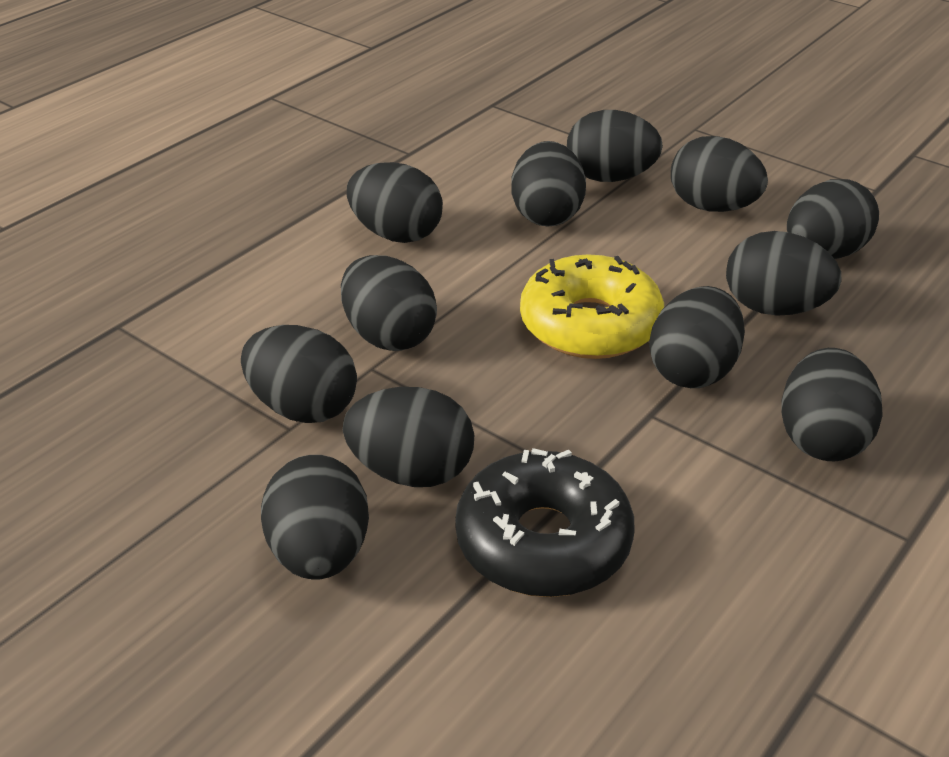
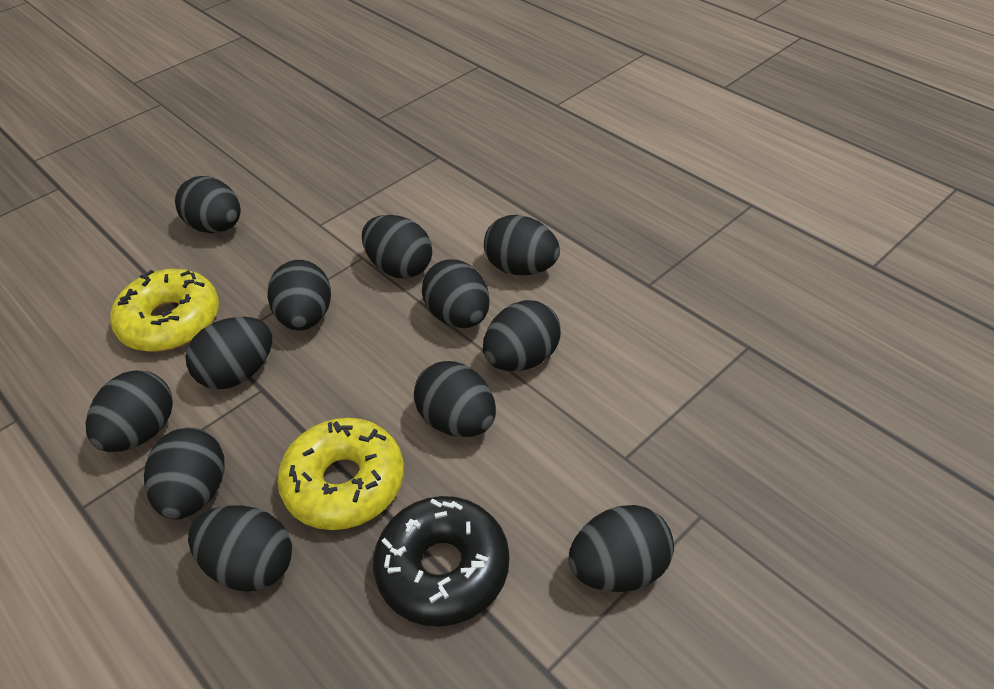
yellow donut: 1 -> 2

